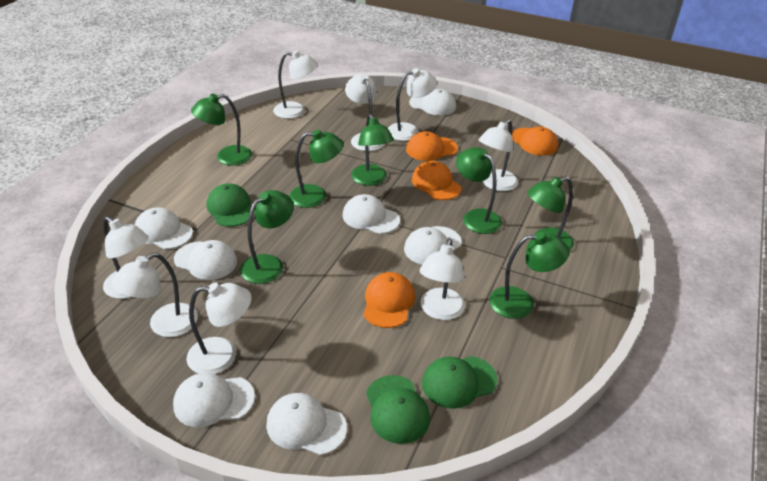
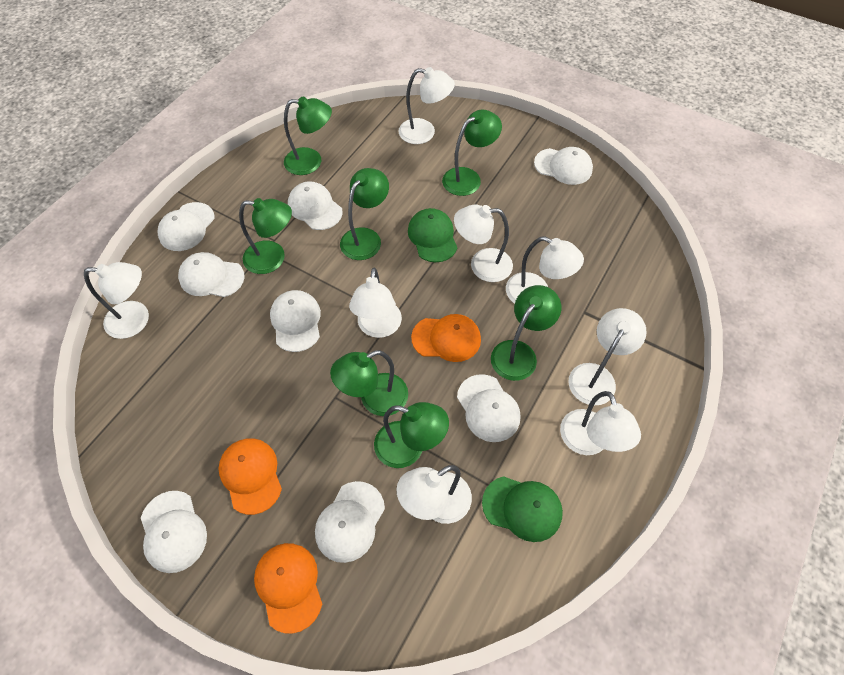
green cap: 3 -> 2
orange cap: 4 -> 3
white cap: 7 -> 8

